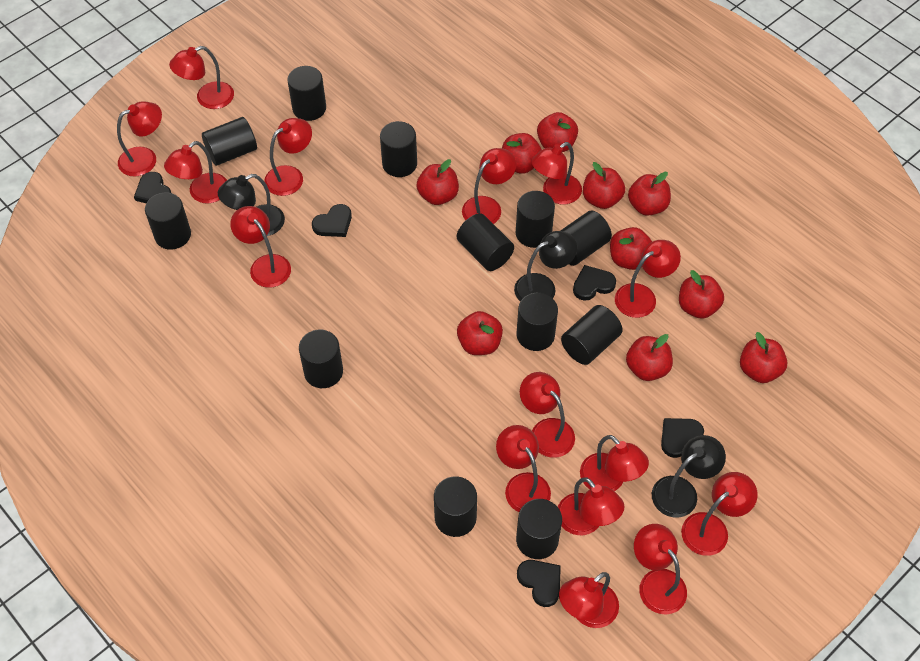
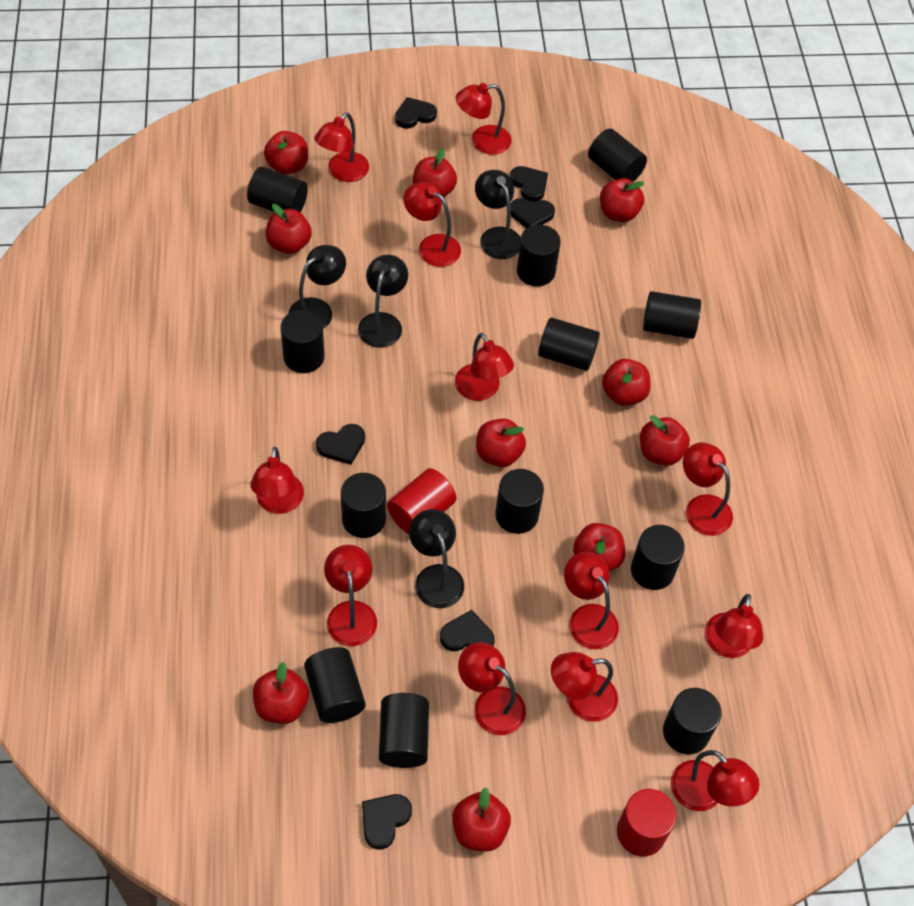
black heart: 5 -> 6
black lamp: 3 -> 4
red cylinder: 0 -> 2
red lamp: 15 -> 12

